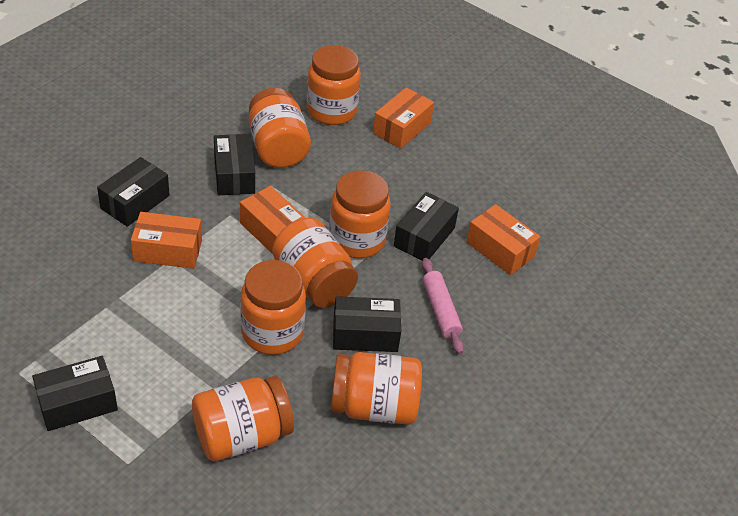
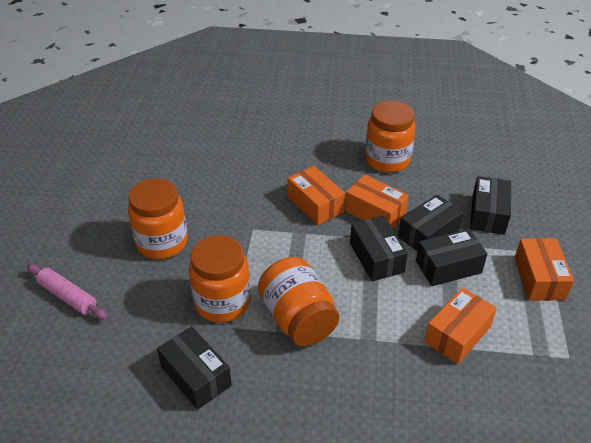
orange jar: 7 -> 4

